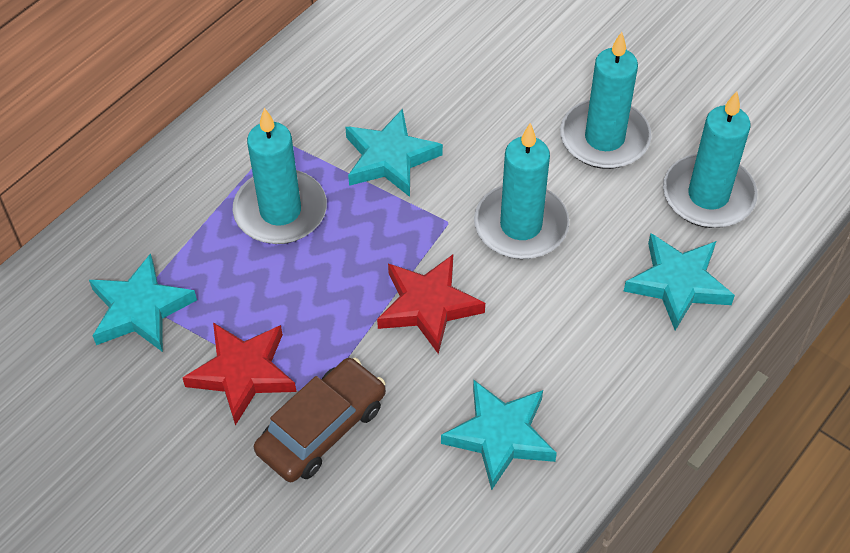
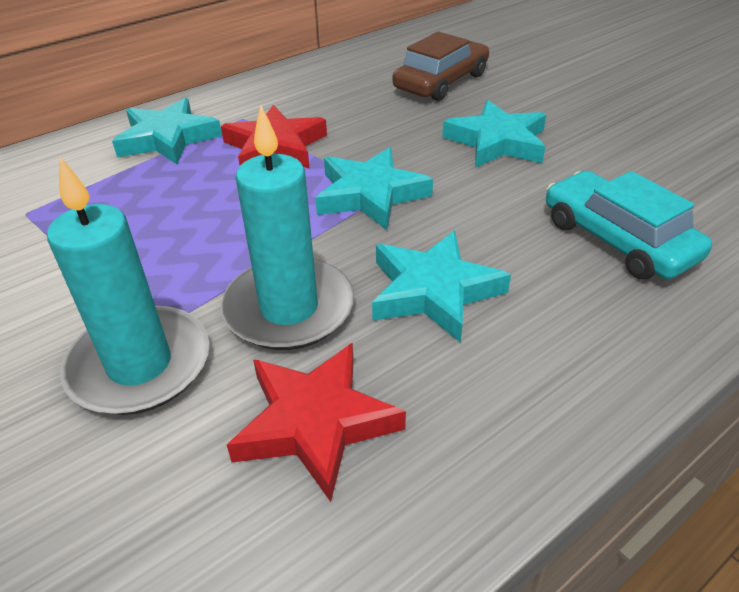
turquoise candle: 4 -> 2
turquoise car: 0 -> 1

